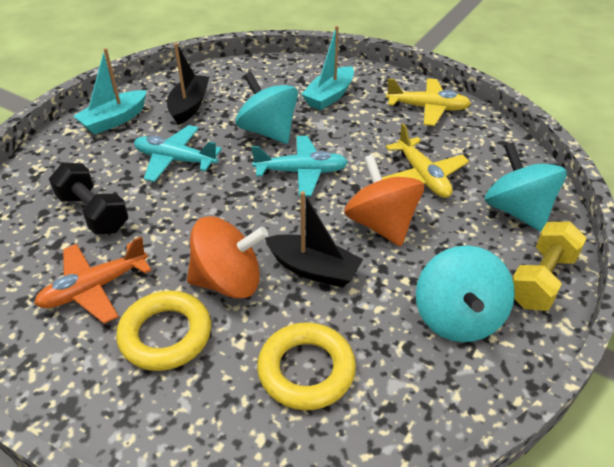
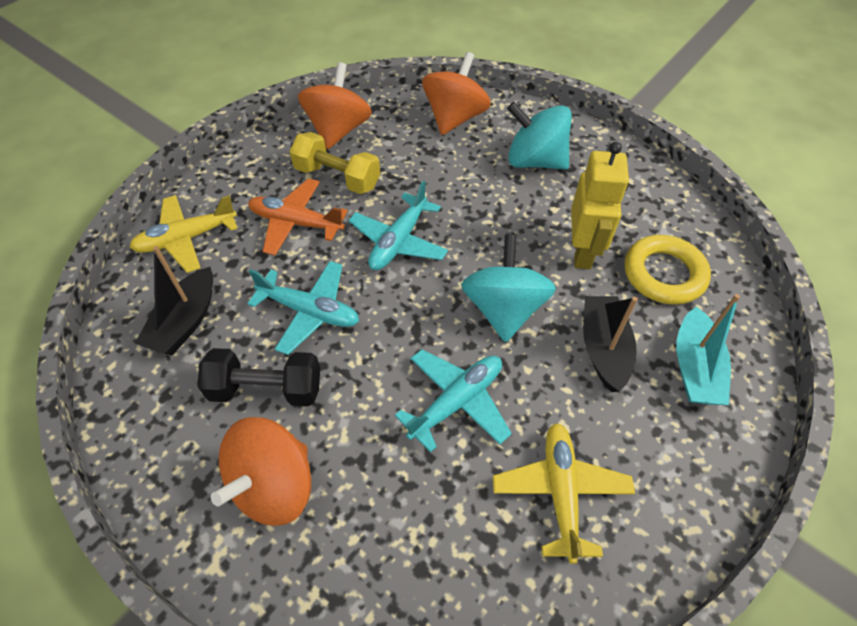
orange spinning top: 2 -> 3
turquoise boat: 2 -> 1
turquoise plane: 2 -> 3
turquoise spinning top: 3 -> 2
yellow ring: 2 -> 1
yellow robot: 0 -> 1

